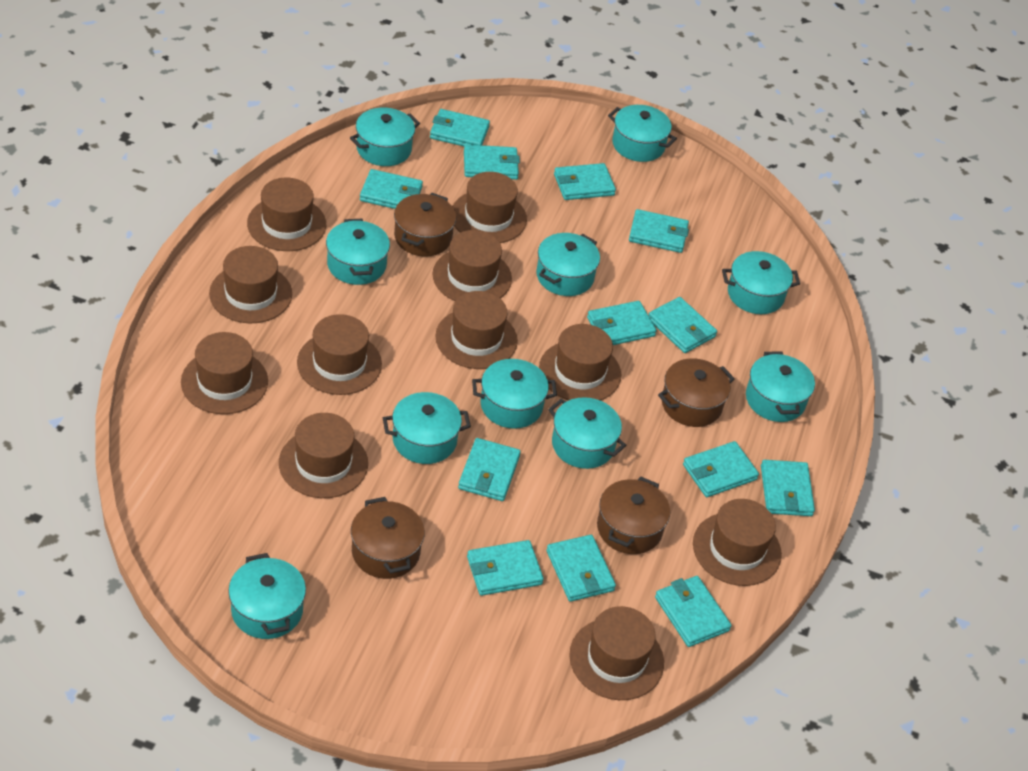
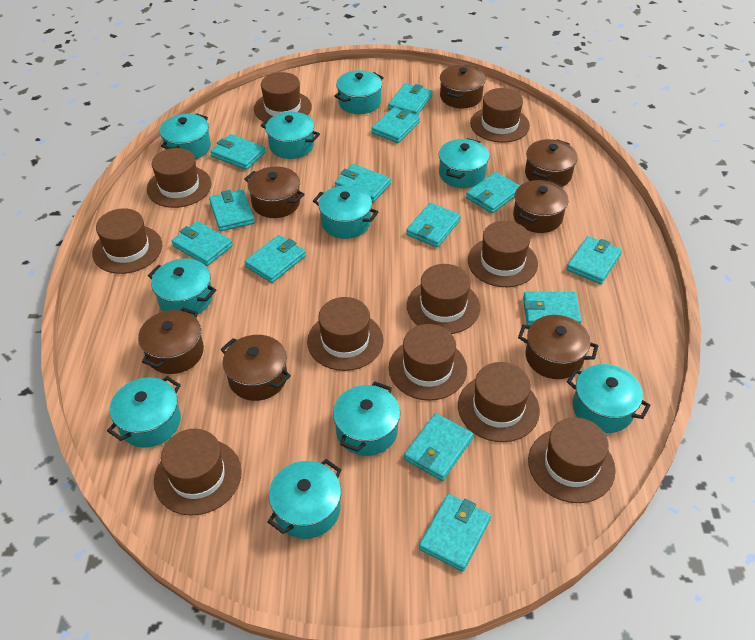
brown pot: 4 -> 7

